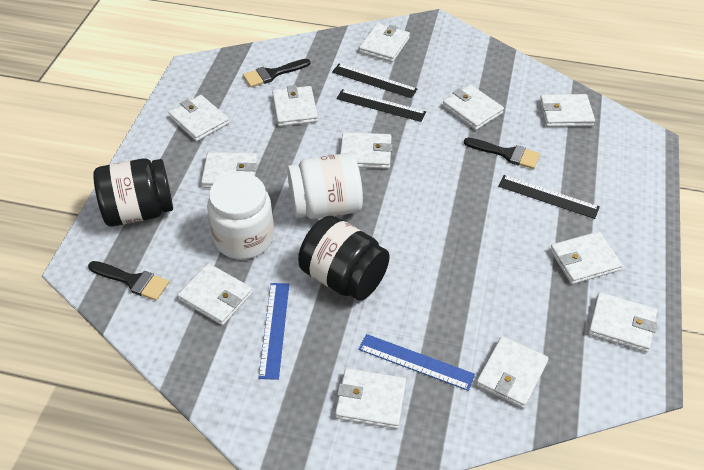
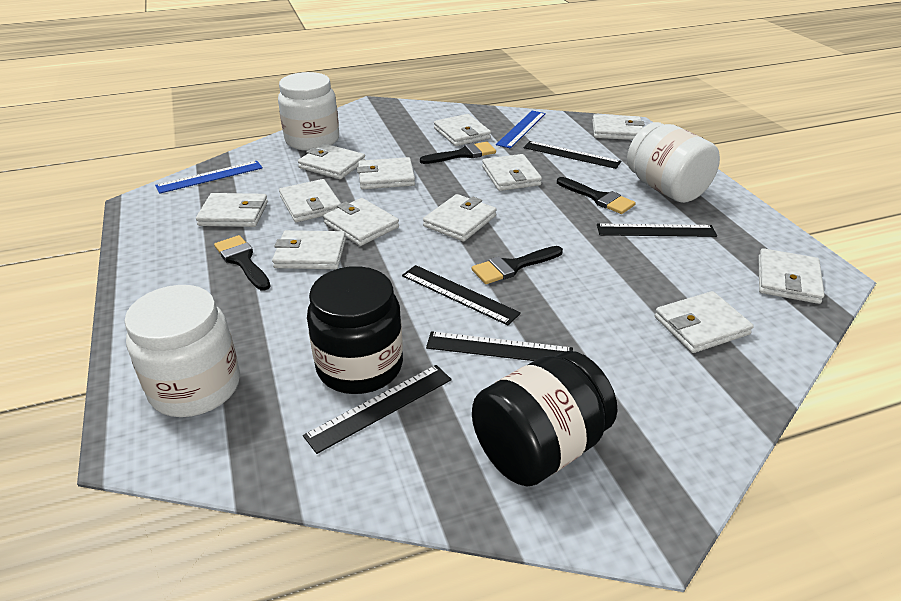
black brush: 3 -> 4
black ruler: 3 -> 5
white jar: 2 -> 3

